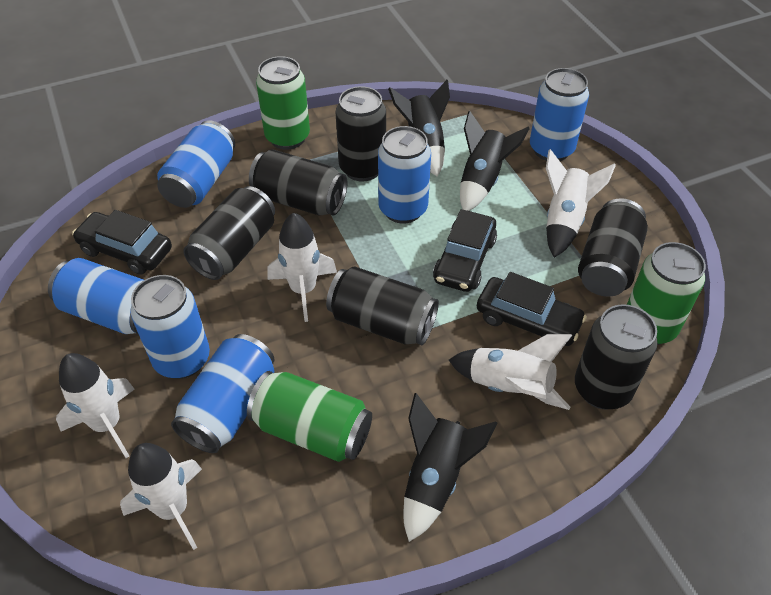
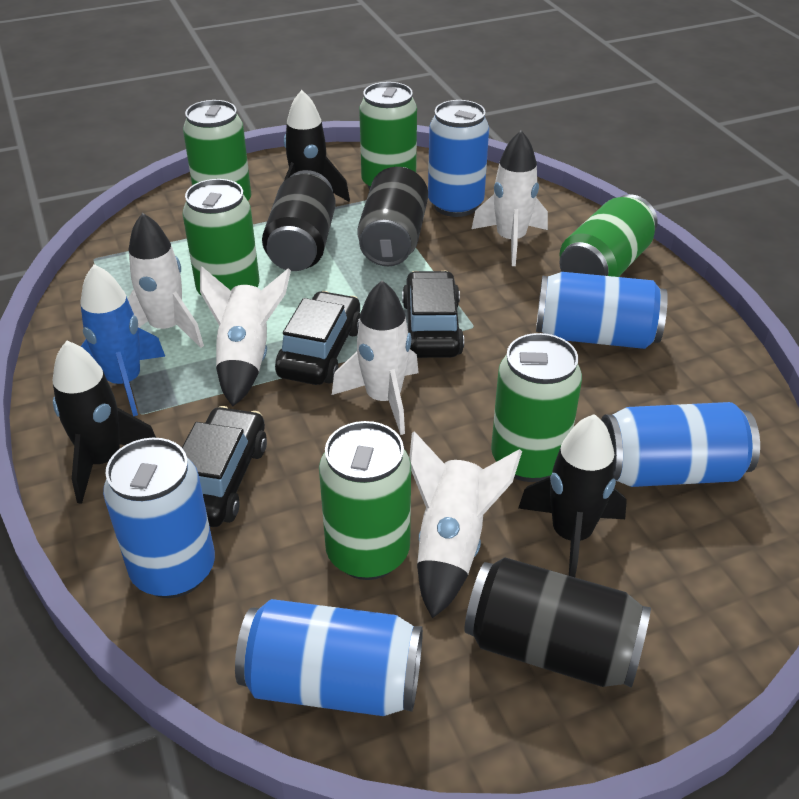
black can: 6 -> 3
blue can: 6 -> 5
blue rocket: 0 -> 1
green can: 3 -> 6

